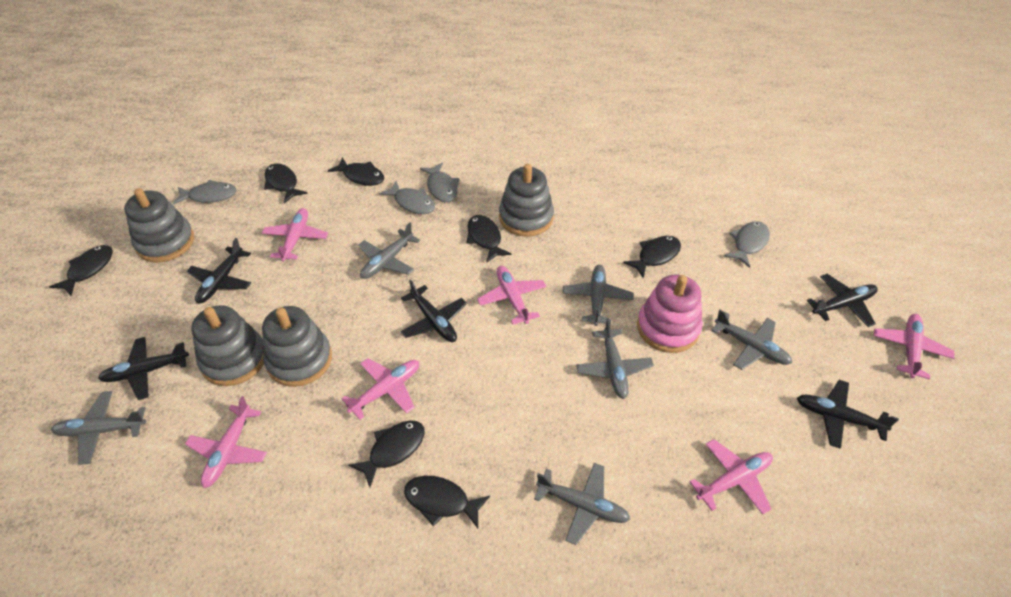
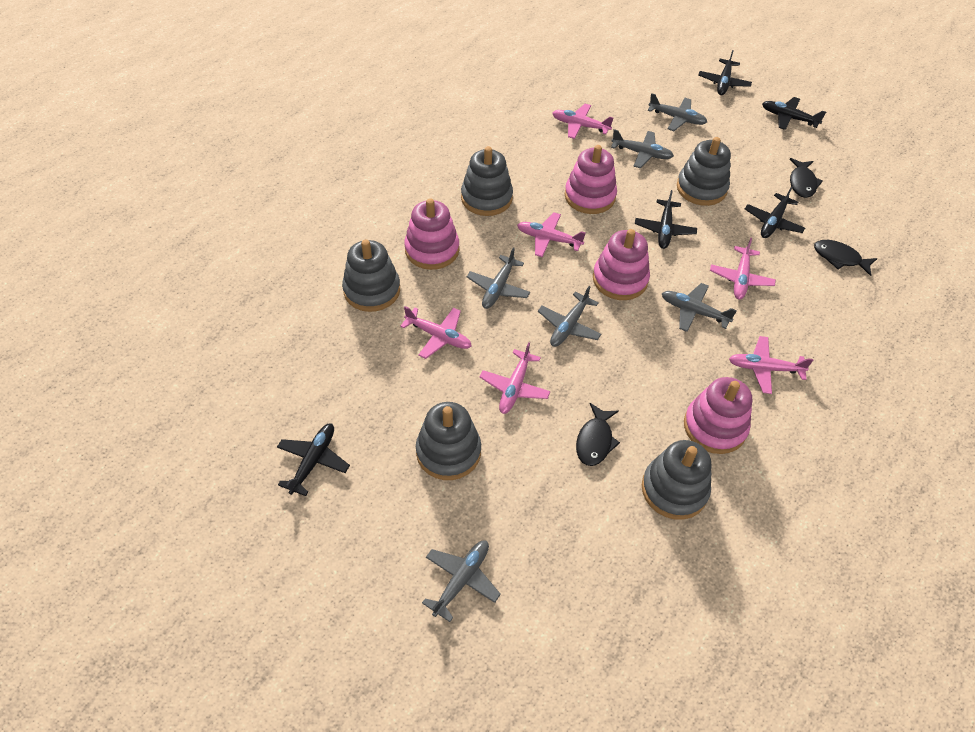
black fish: 7 -> 3
grey fish: 4 -> 0
grey stacking toy: 4 -> 5
pink stacking toy: 1 -> 4

